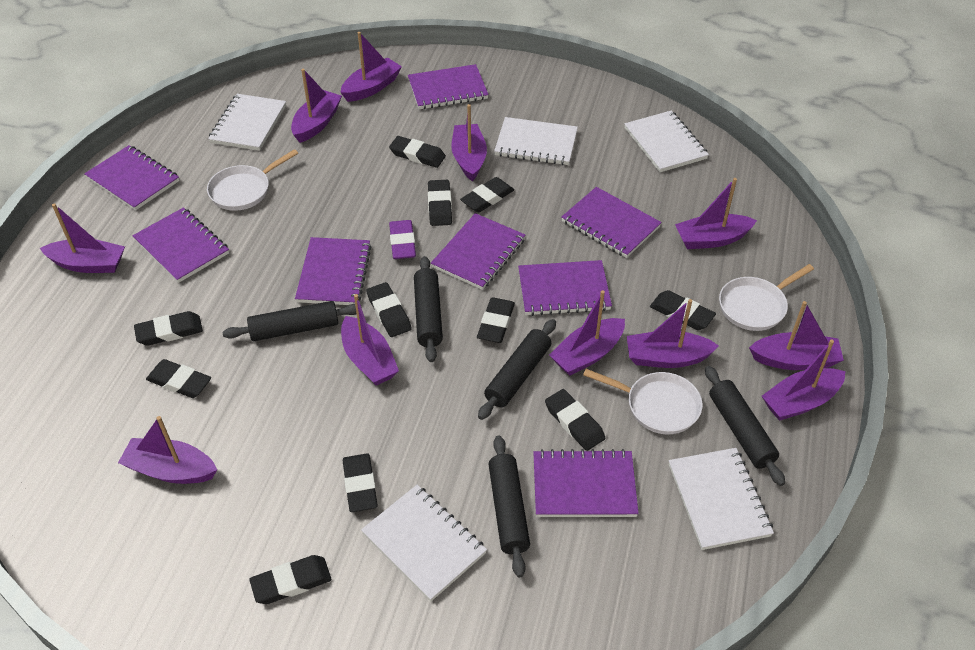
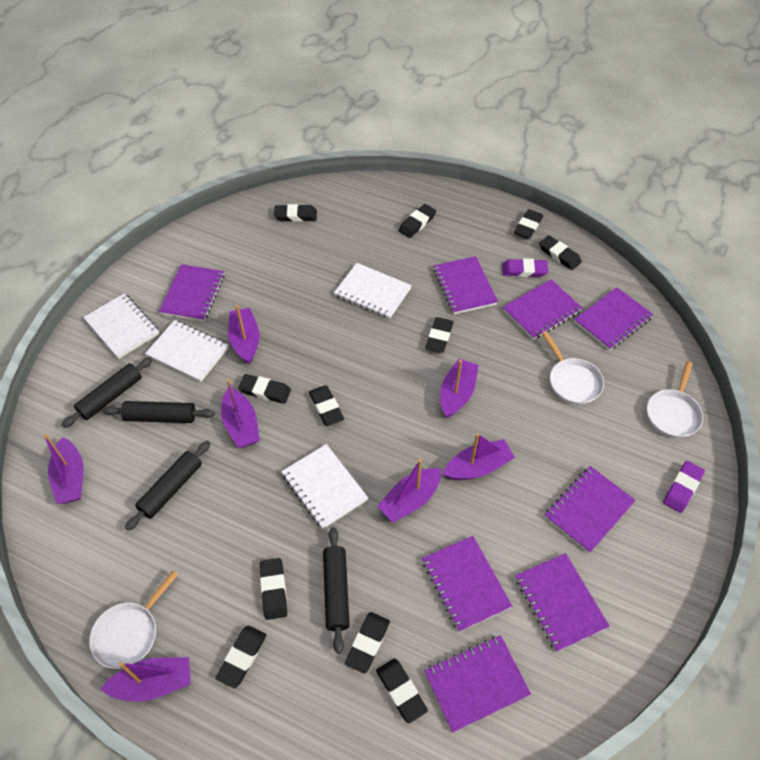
black rolling pin: 5 -> 4
purple boat: 11 -> 7
purple eraser: 1 -> 2
white notebook: 5 -> 4

